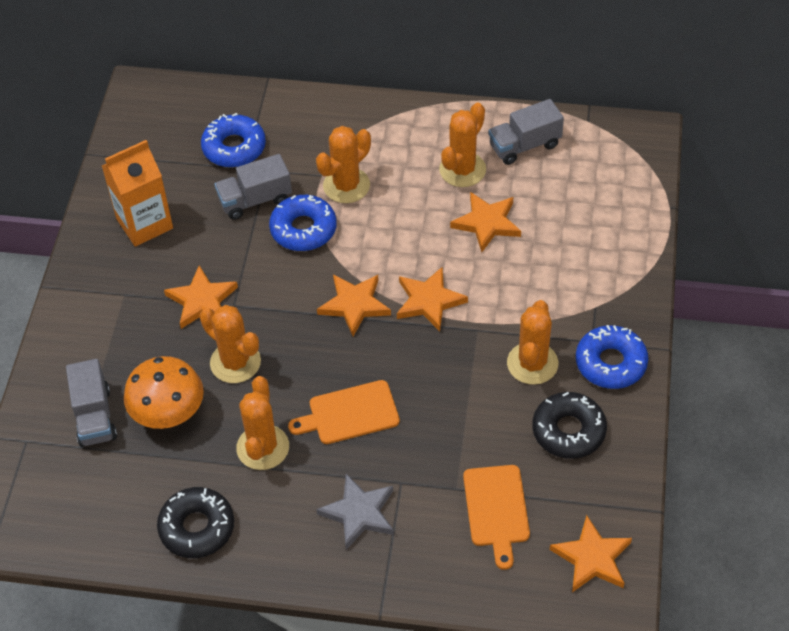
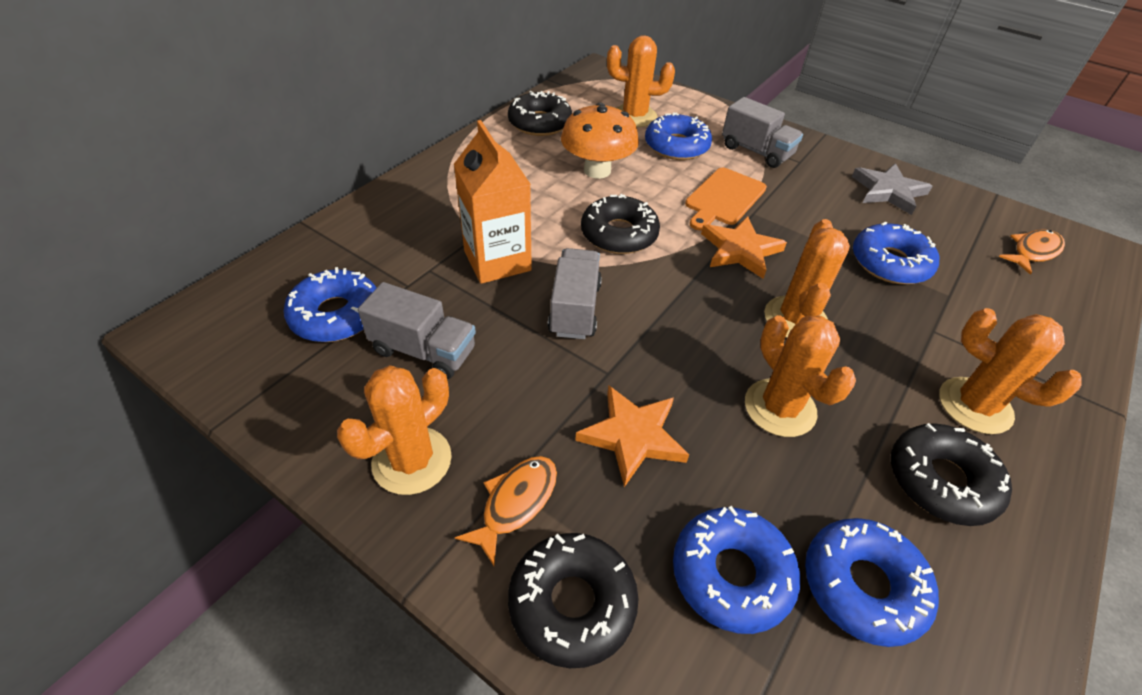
black donut: 2 -> 4
blue donut: 3 -> 5
orange cutting board: 2 -> 1
orange fish: 0 -> 2
orange star: 5 -> 2

